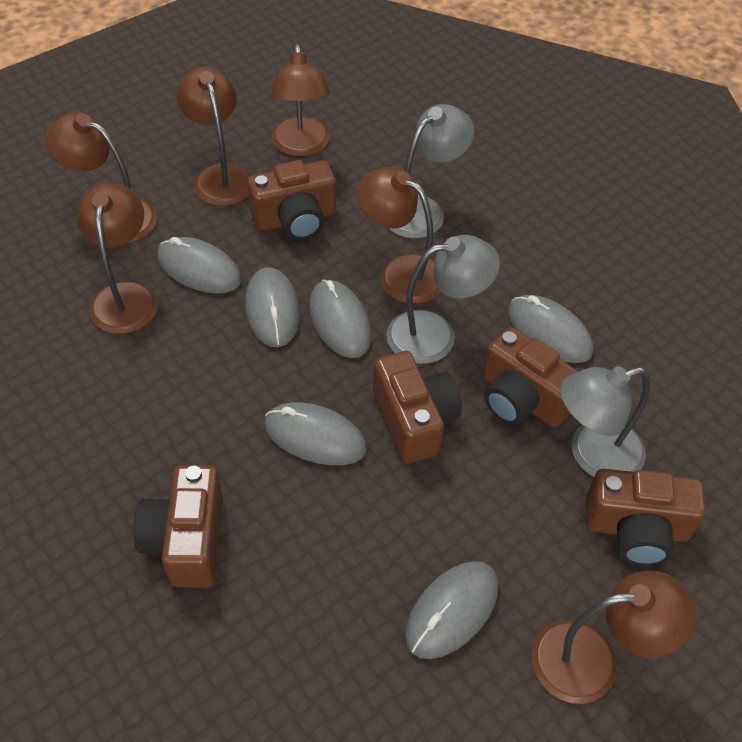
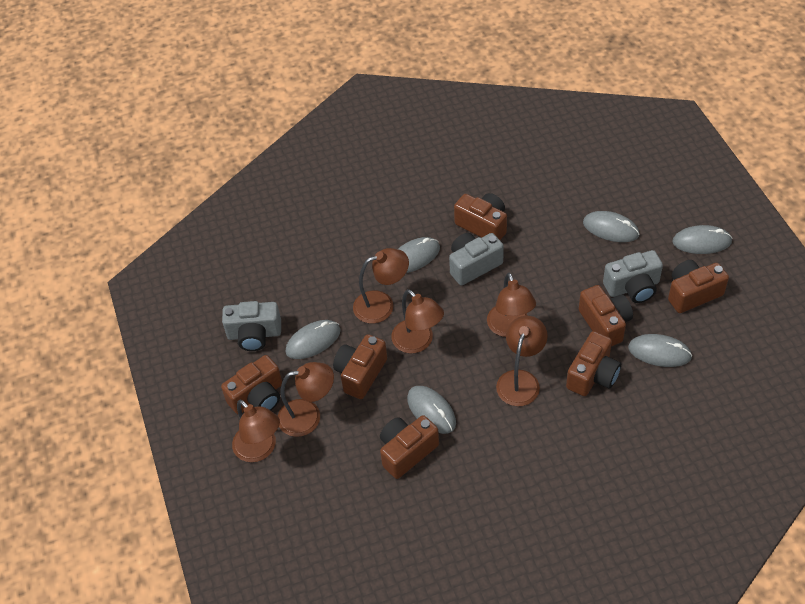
brown camera: 5 -> 7
grey camera: 0 -> 3
grey lamp: 3 -> 0

